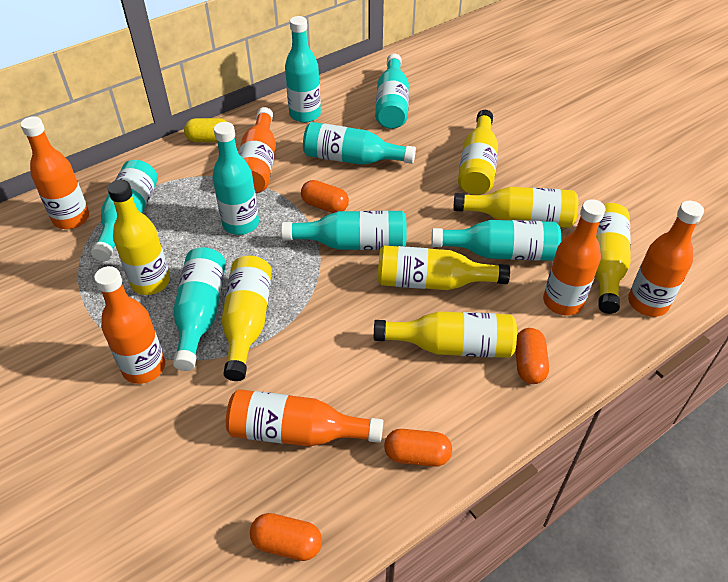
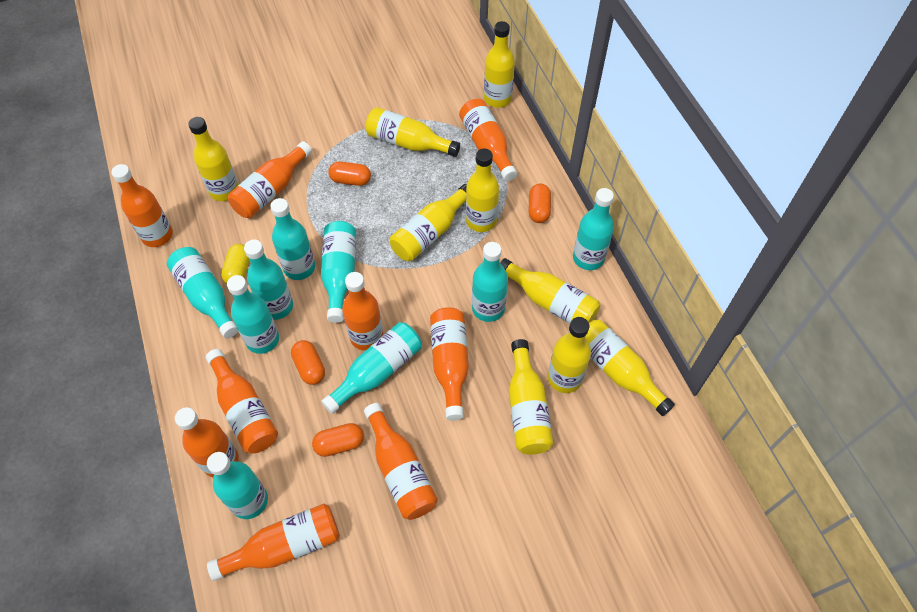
orange bottle: 6 -> 9
turquoise bottle: 8 -> 9
yellow bottle: 7 -> 9

